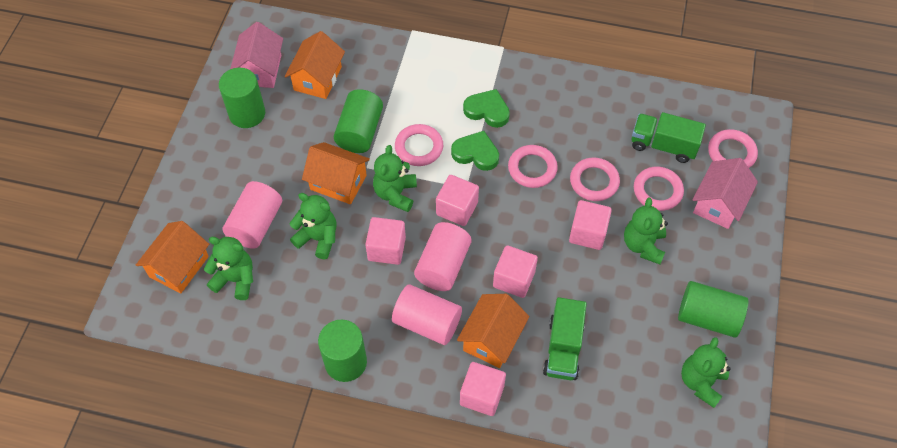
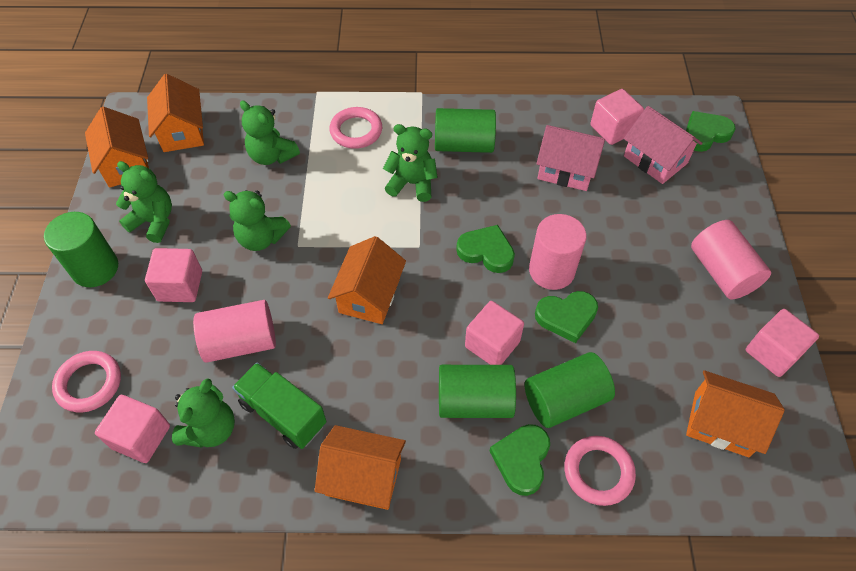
green heart: 2 -> 4
green truck: 2 -> 1
orange house: 4 -> 5
pink ring: 5 -> 3

